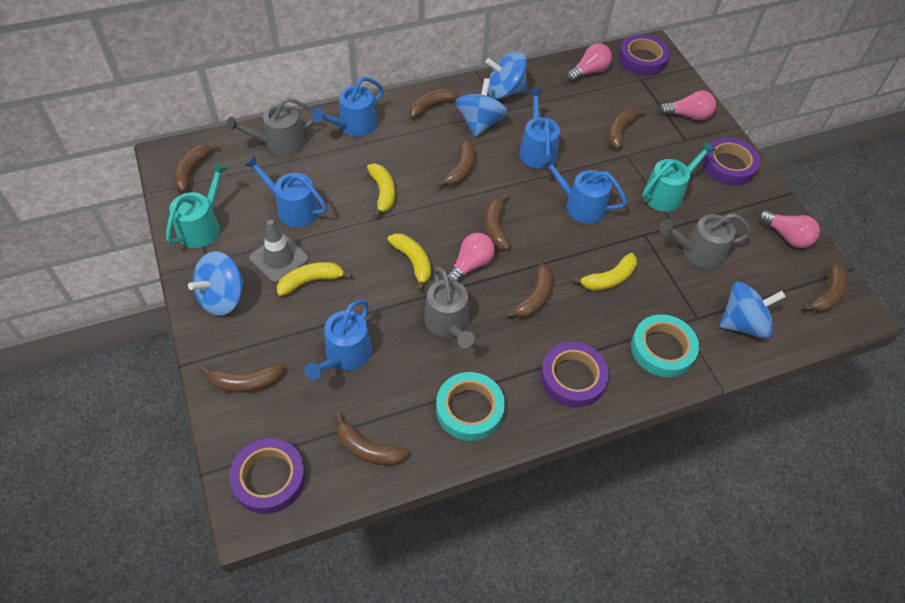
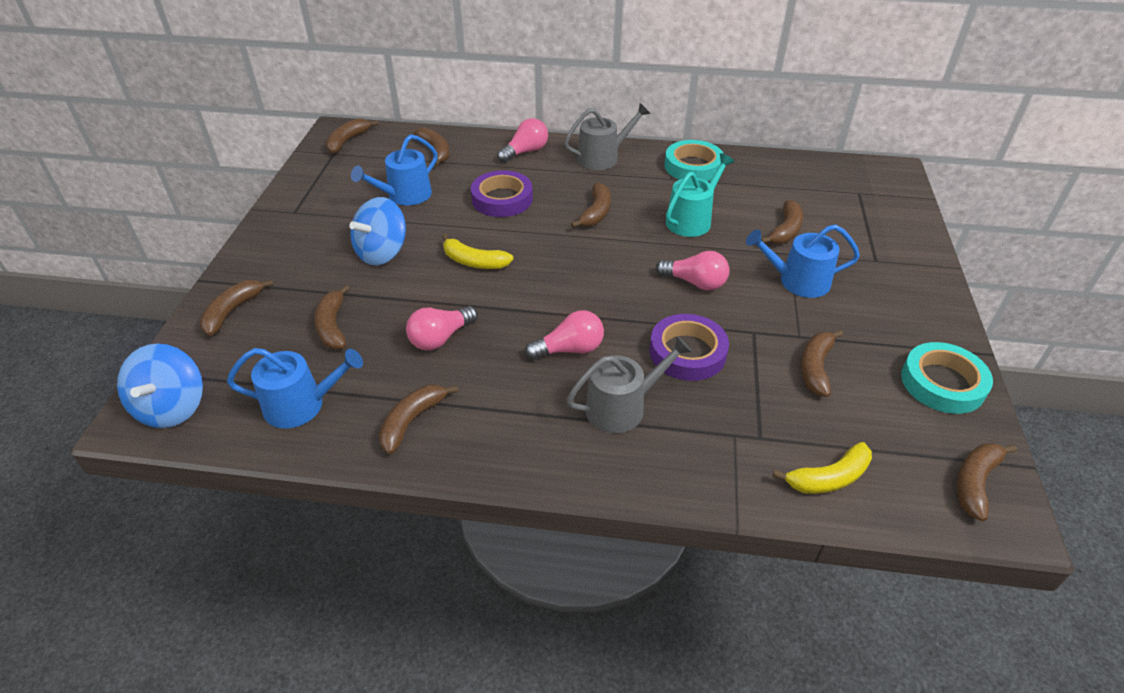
blue spinning top: 4 -> 2
blue watering can: 5 -> 3
grey traffic cone: 1 -> 0
grey watering can: 3 -> 2
purple tape: 4 -> 2
turquoise watering can: 2 -> 1
yellow banana: 4 -> 2

